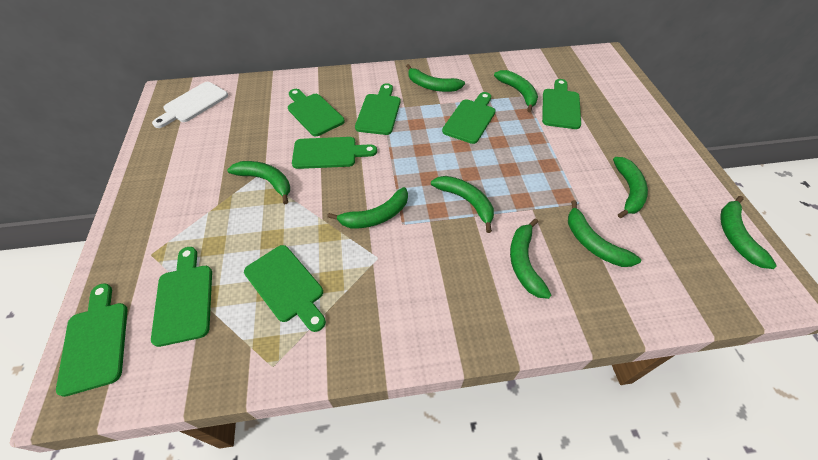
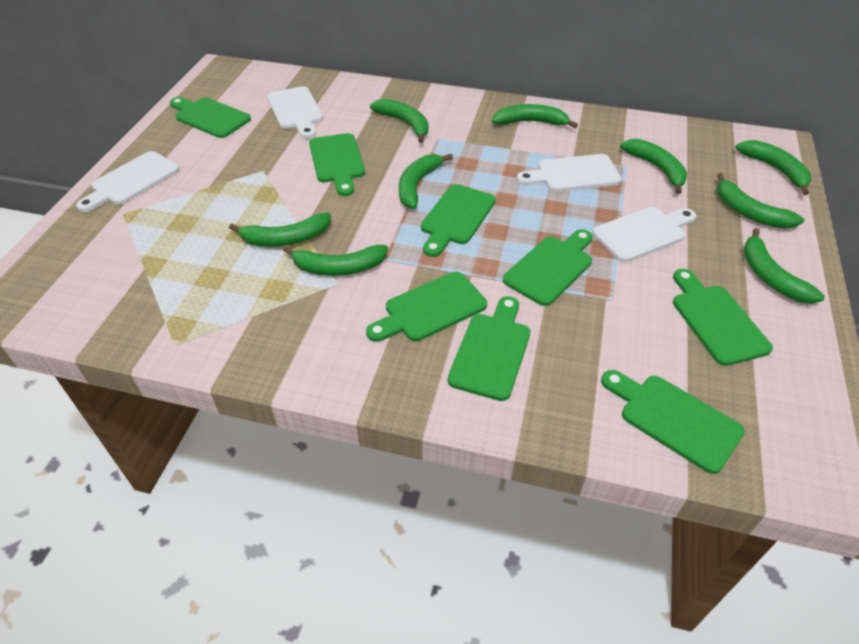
white cutting board: 1 -> 4

